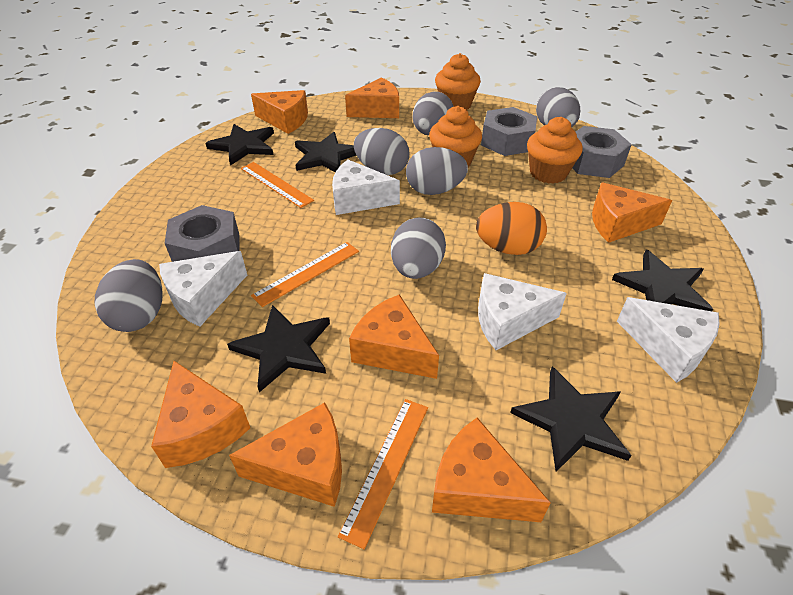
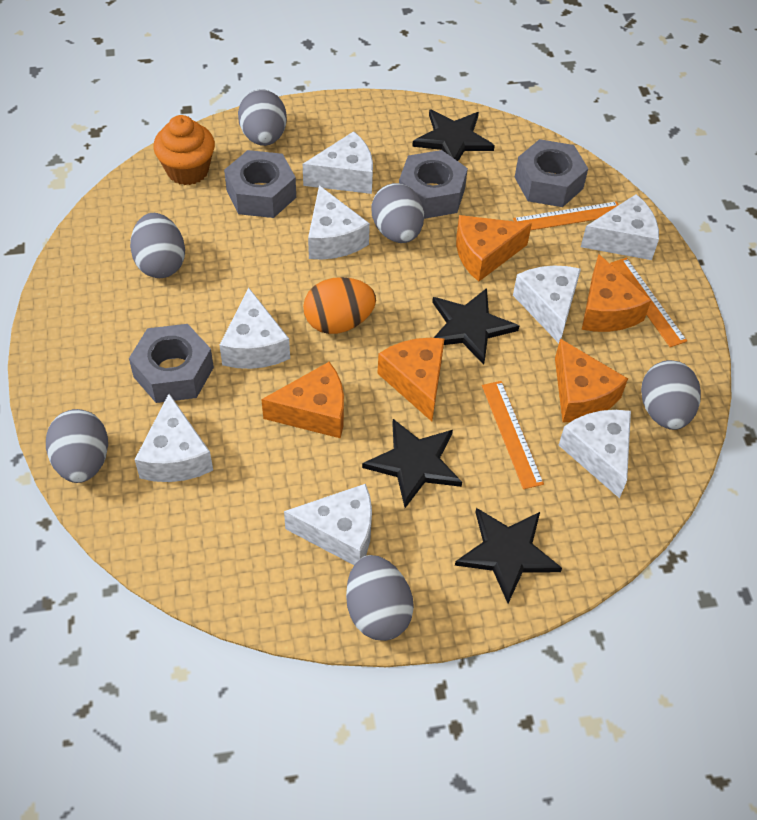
black star: 5 -> 4
grey nut: 3 -> 4
orange cheese: 7 -> 5
orange cupcake: 3 -> 1
white cheese: 4 -> 8

